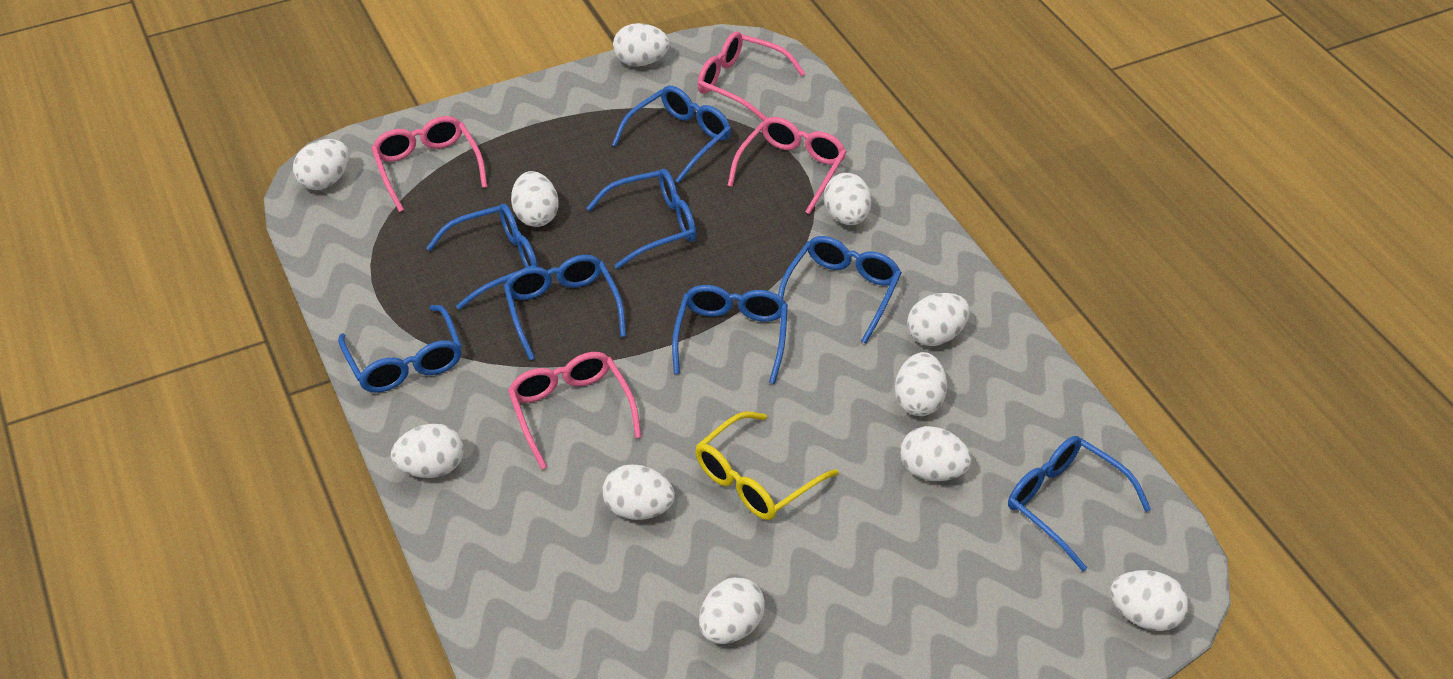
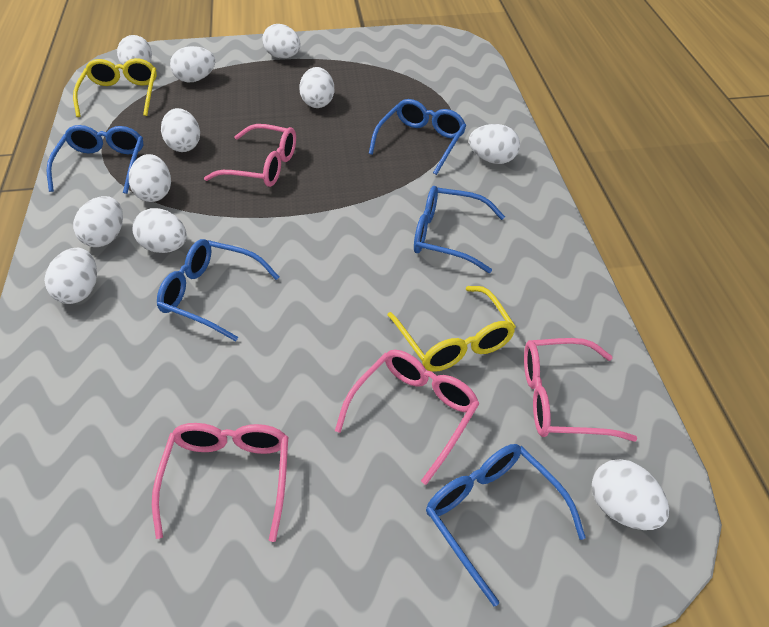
blue glasses: 8 -> 5
yellow glasses: 1 -> 2

